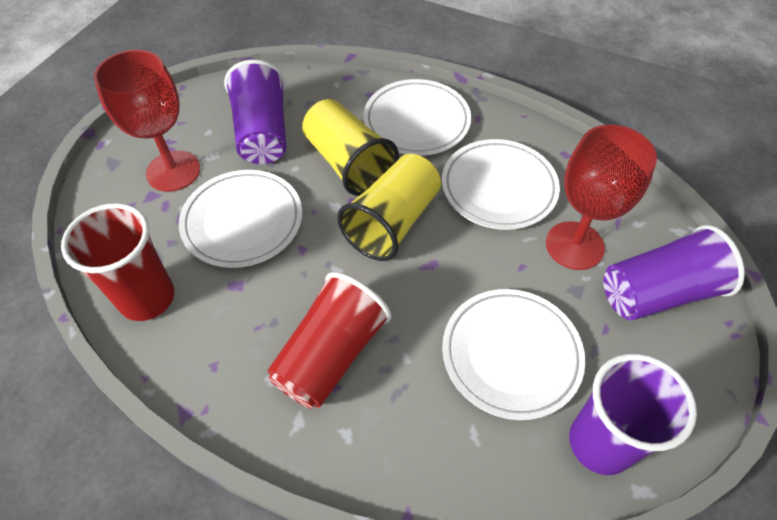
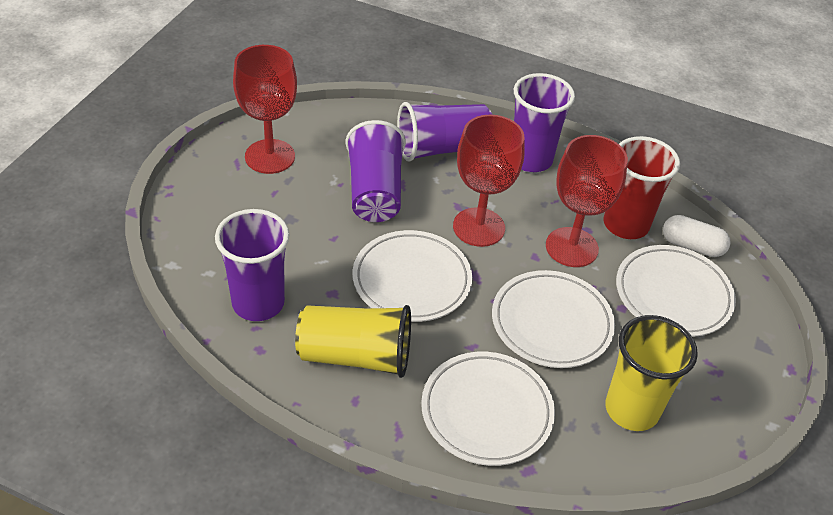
purple cup: 3 -> 4
red cup: 2 -> 1
red goblet: 2 -> 3
white capsule: 0 -> 1

